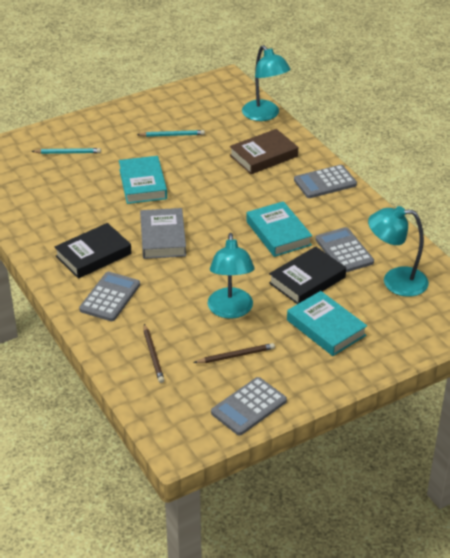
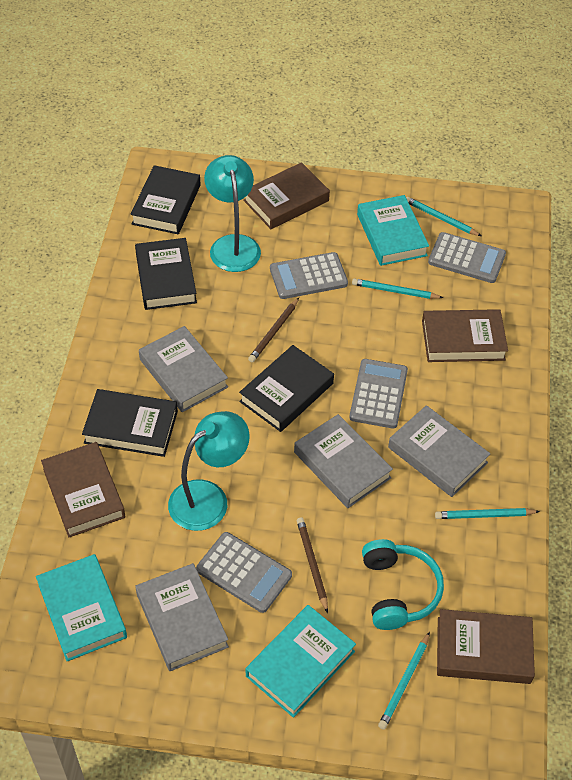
black book: 2 -> 4
brown book: 1 -> 4
grey book: 1 -> 4
turquoise headphones: 0 -> 1
turquoise lamp: 3 -> 2
turquoise pencil: 2 -> 4

